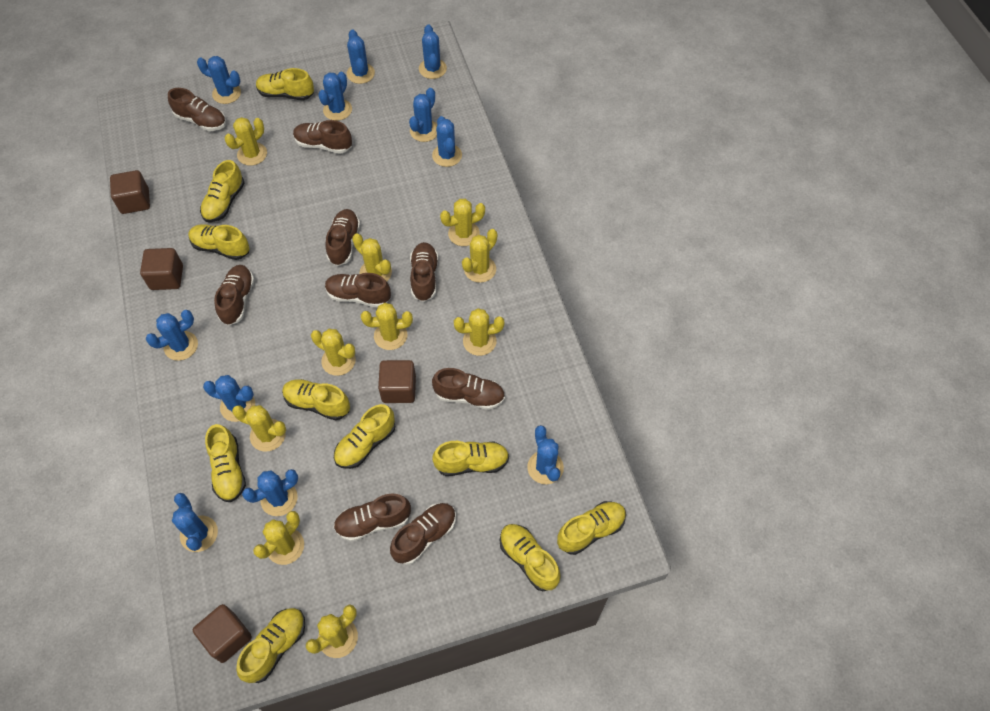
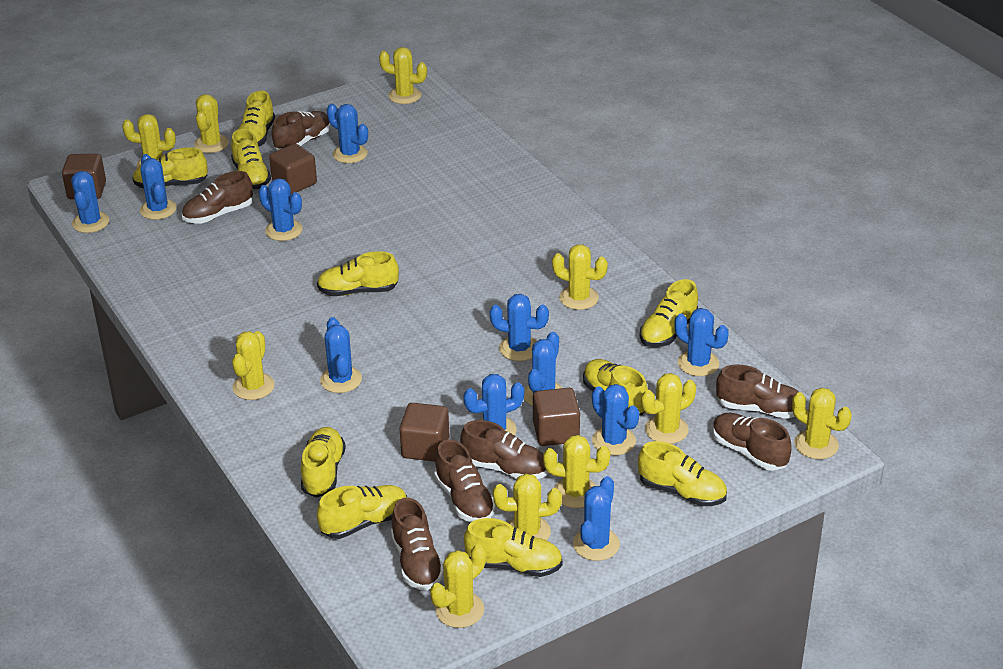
brown shoe: 9 -> 7

